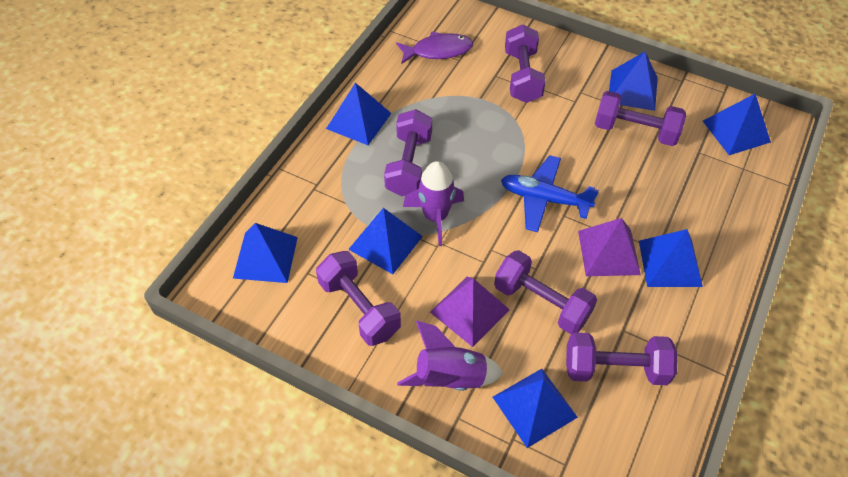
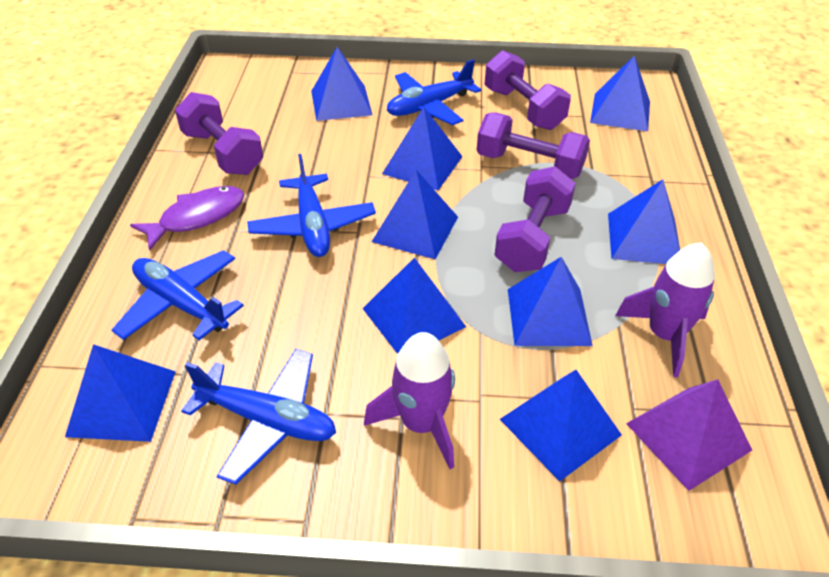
blue plane: 1 -> 4
blue pyramid: 7 -> 9
purple dumbbell: 6 -> 4
purple pyramid: 2 -> 1

